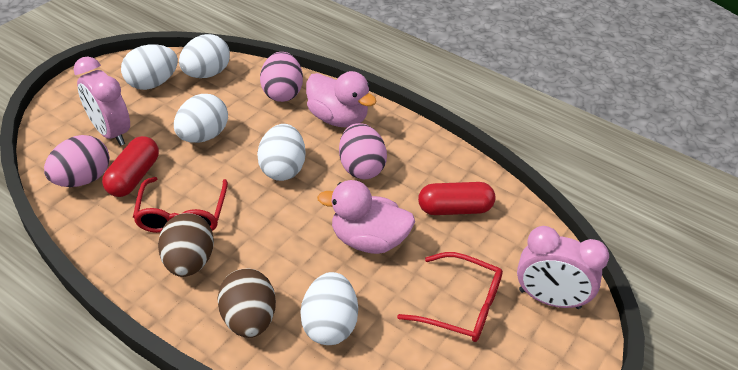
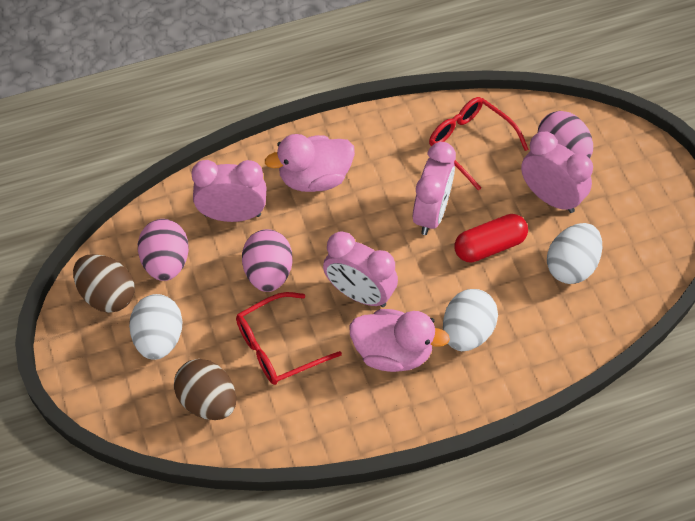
pink clock: 2 -> 4
red capsule: 2 -> 1
white egg: 5 -> 3

